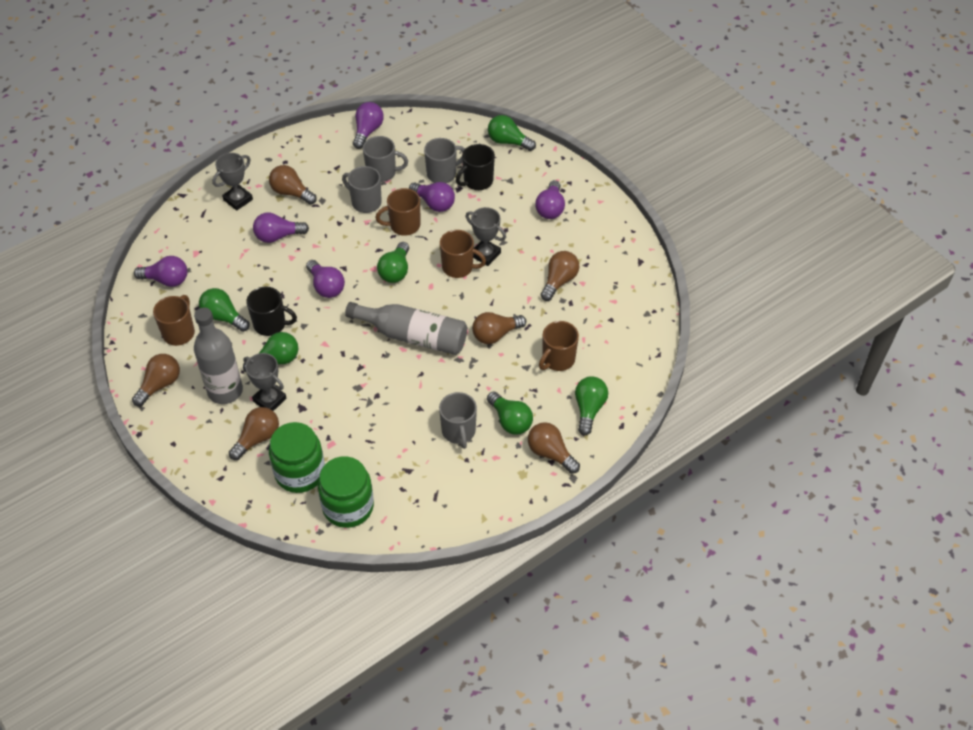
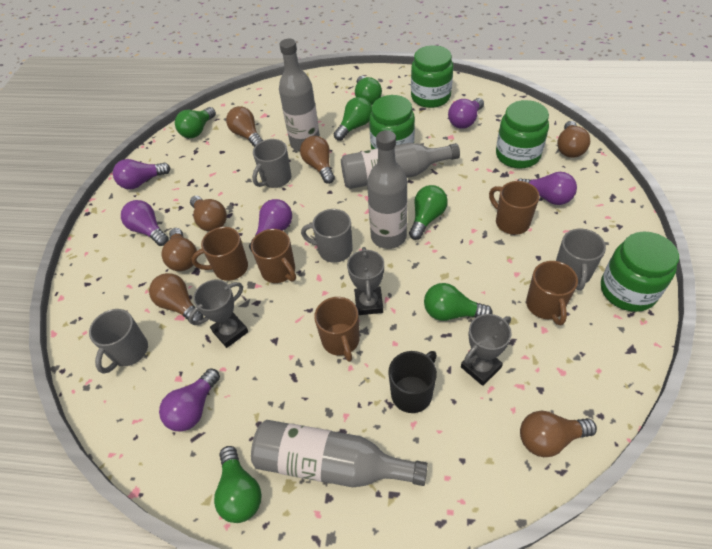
black mug: 2 -> 1
brown light bulb: 6 -> 7
brown mug: 4 -> 5
green jar: 2 -> 4
grey bottle: 2 -> 4

